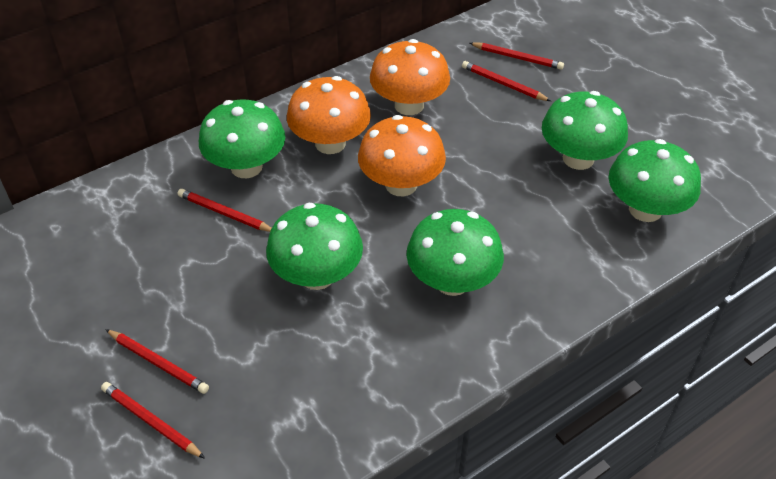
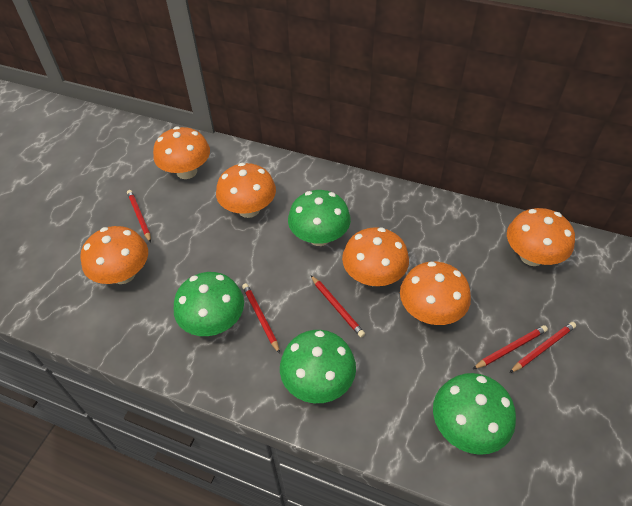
green mushroom: 5 -> 4
orange mushroom: 3 -> 6

